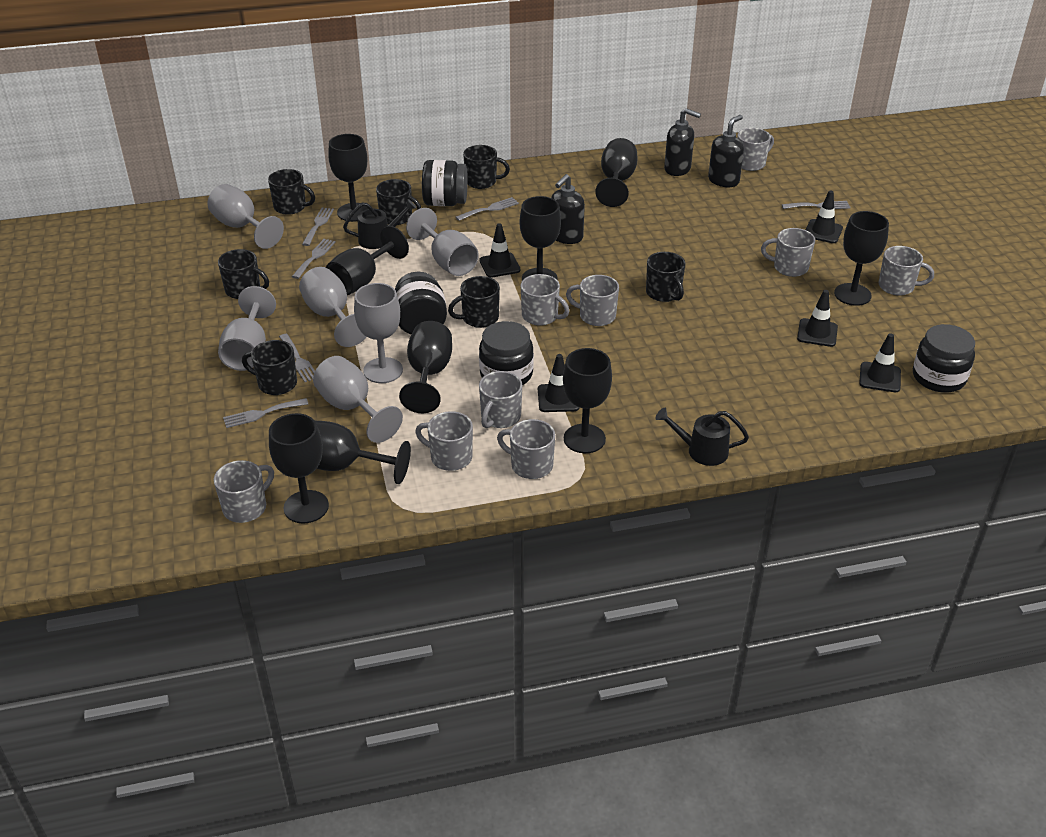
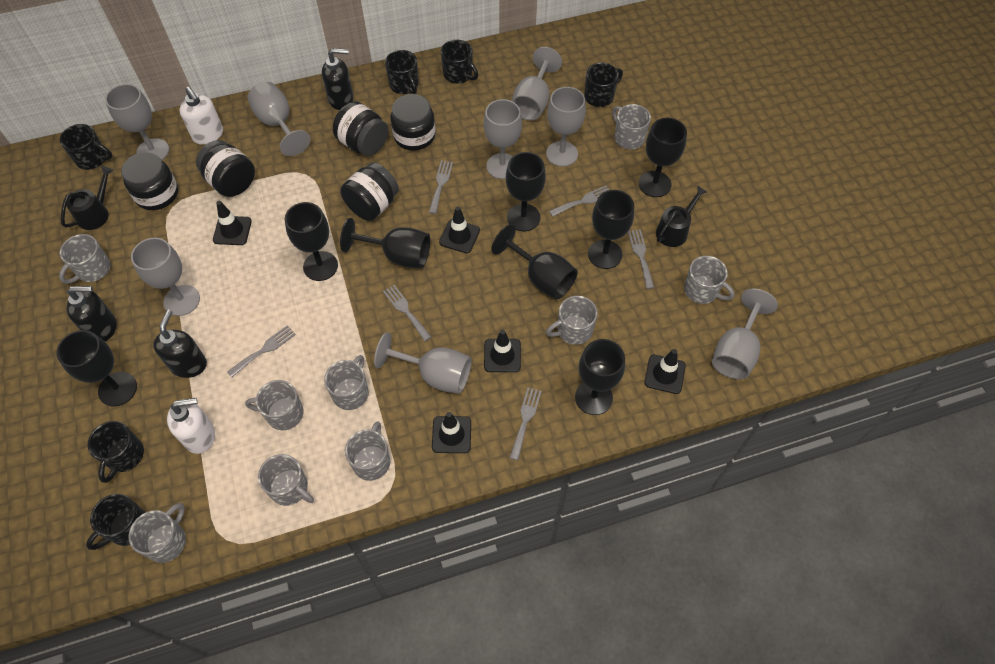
black goblet: 9 -> 8
black jar: 4 -> 5
black mug: 7 -> 6
grey goblet: 6 -> 8
white soap dispenser: 0 -> 2

